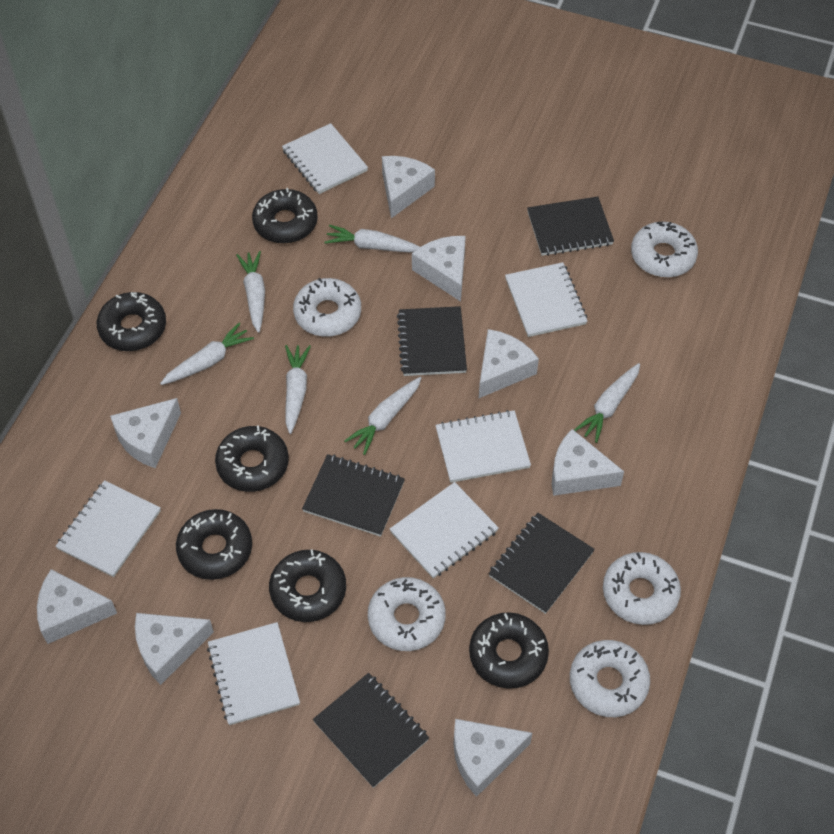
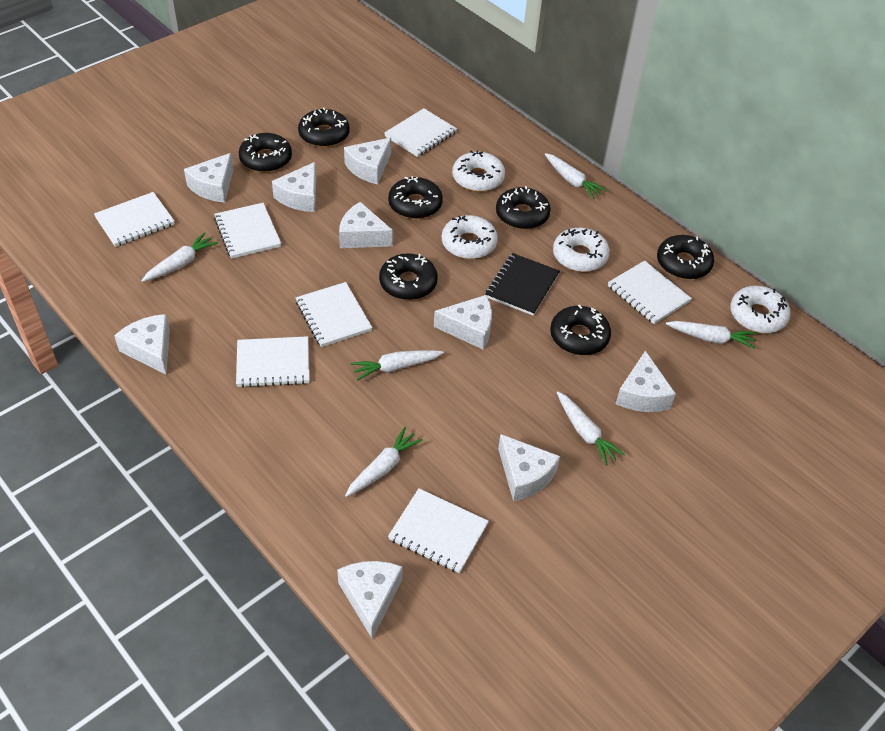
black donut: 6 -> 7
black notebook: 5 -> 1
white cheese: 8 -> 9
white donut: 5 -> 4
white notebook: 6 -> 7

